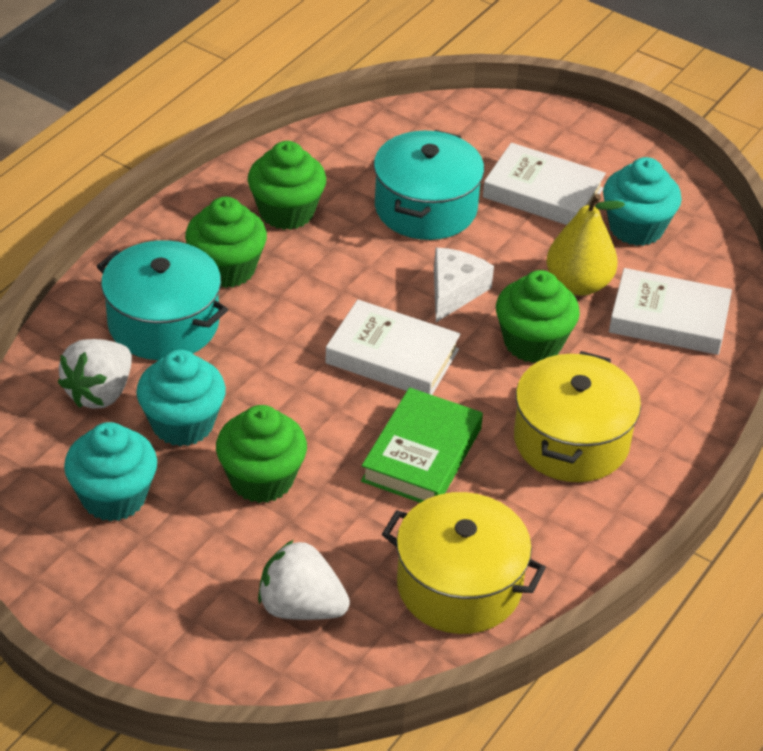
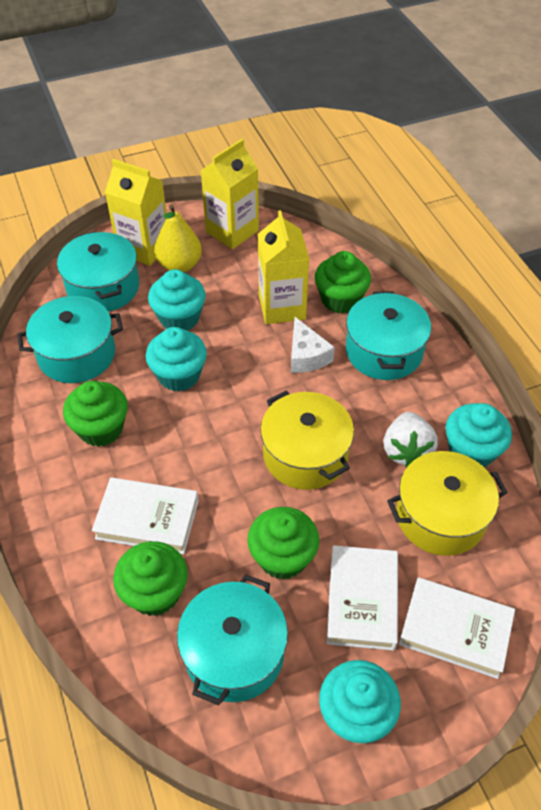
green book: 1 -> 0
turquoise cupcake: 3 -> 4
turquoise pot: 2 -> 4
white strawberry: 2 -> 1
yellow carton: 0 -> 3

